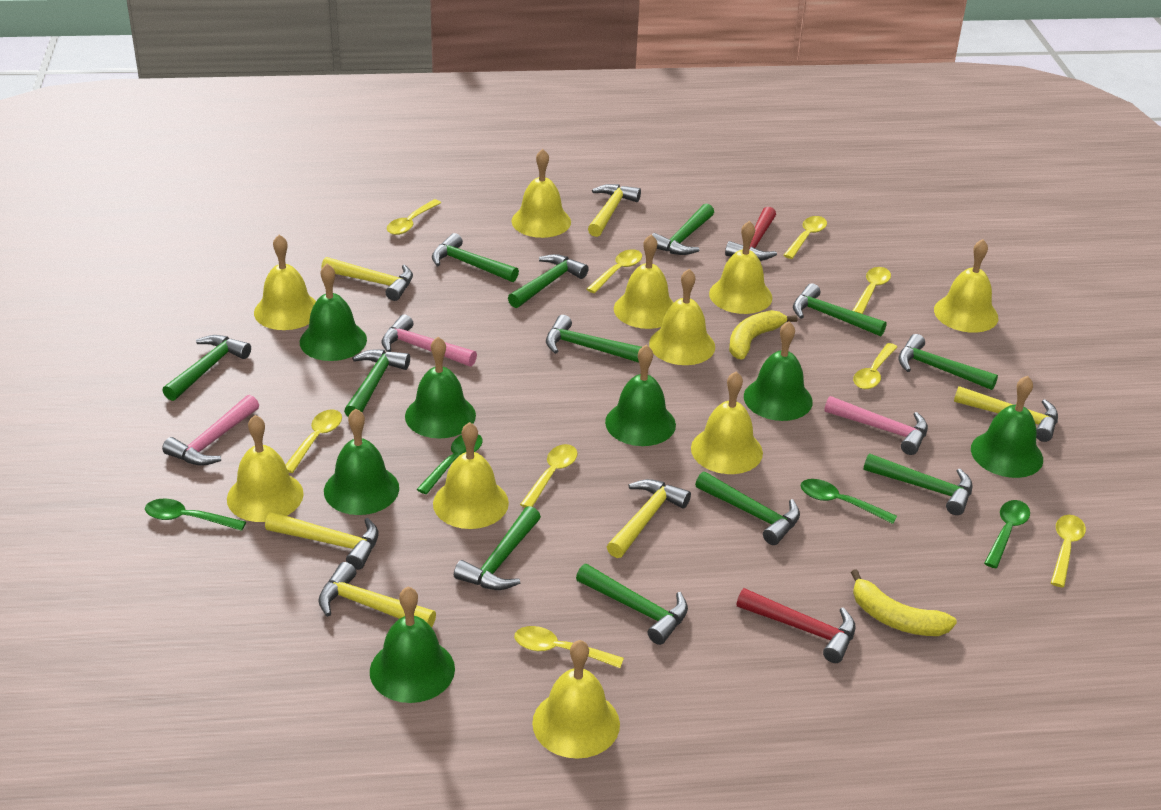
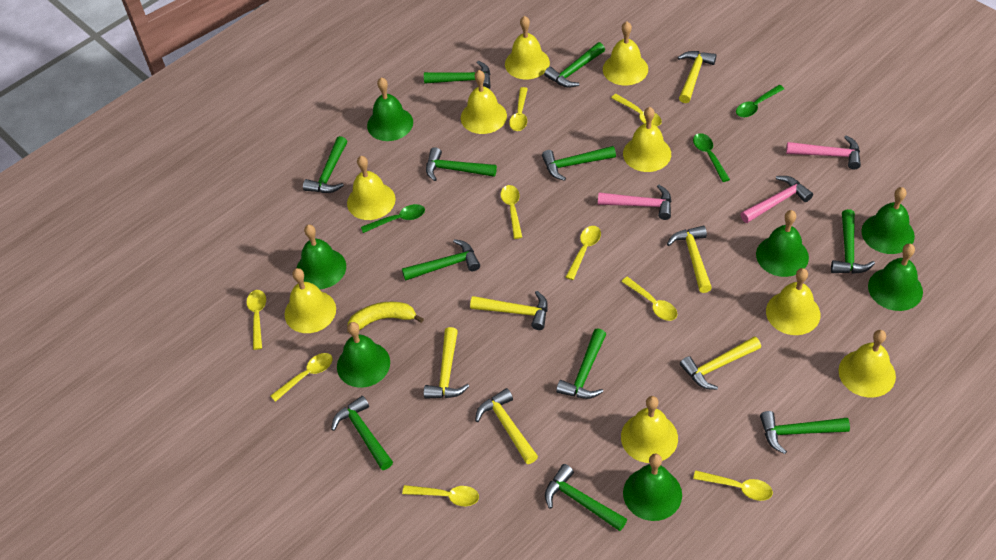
green hammer: 12 -> 11
green spoon: 4 -> 3
red hammer: 2 -> 0
yellow banana: 2 -> 1
yellow bell: 10 -> 9

